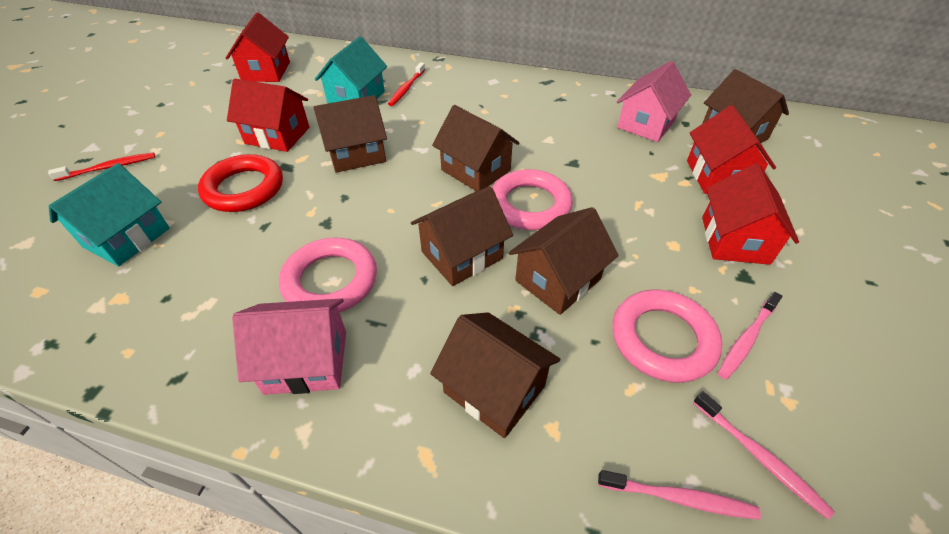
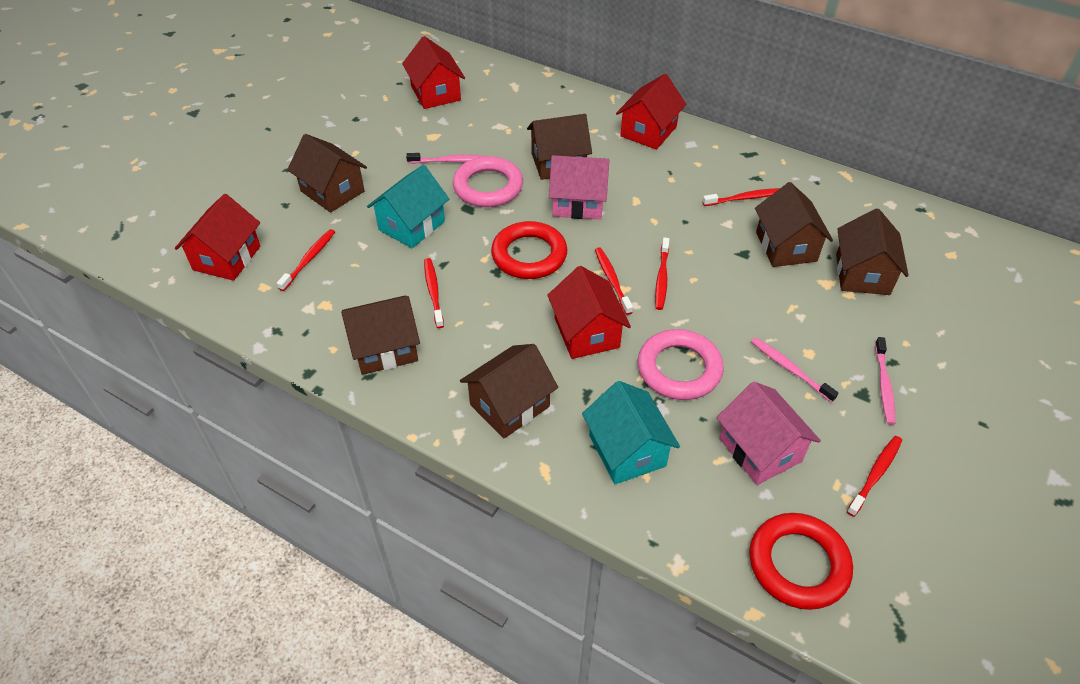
pink ring: 3 -> 2
red ring: 1 -> 2
red toothbrush: 2 -> 6

